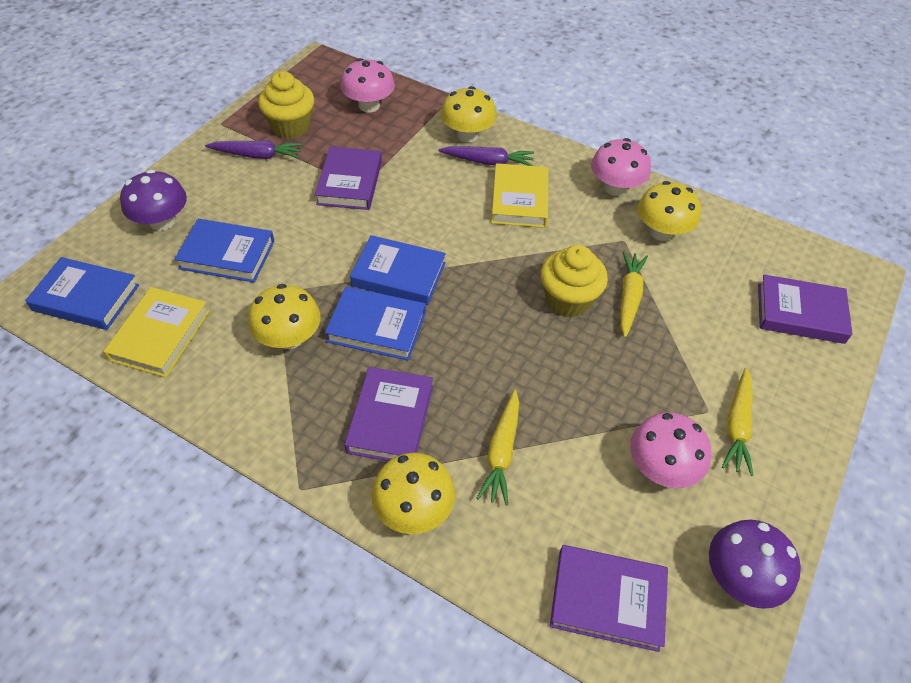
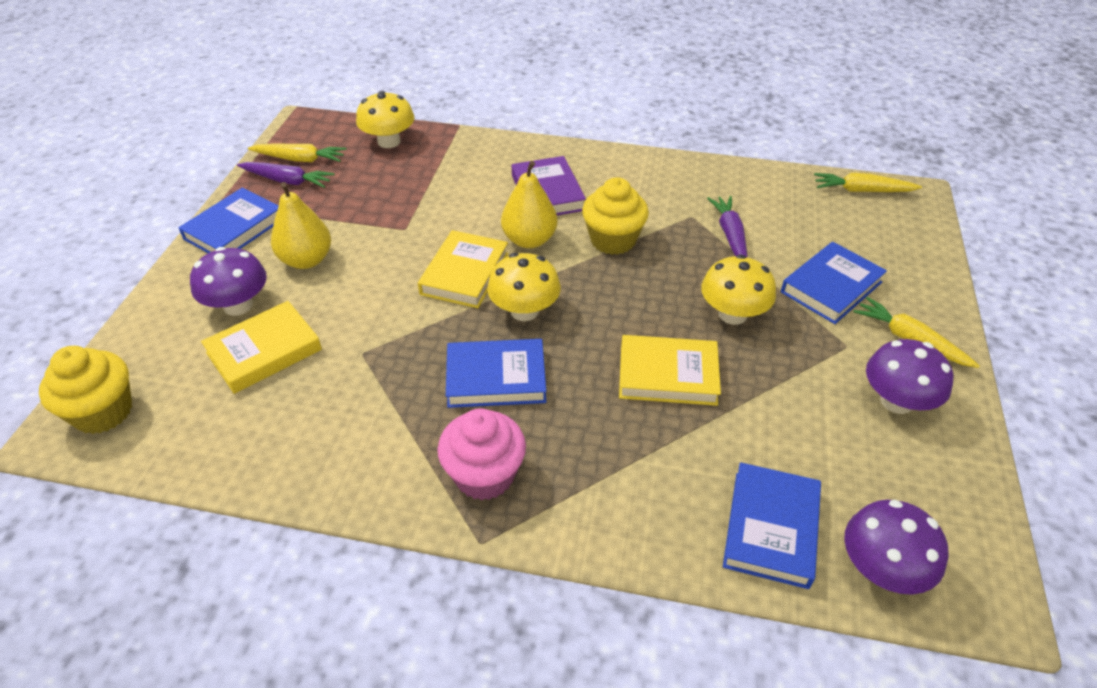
pink cupcake: 0 -> 1
pink mushroom: 3 -> 0
purple book: 4 -> 1
purple mushroom: 2 -> 3
yellow book: 2 -> 3
yellow mushroom: 4 -> 3
yellow pear: 0 -> 2

